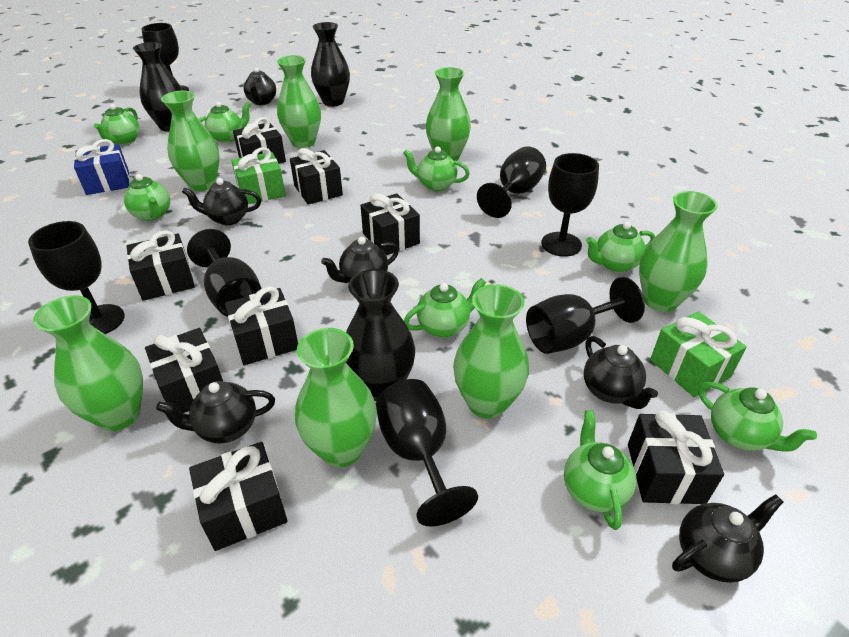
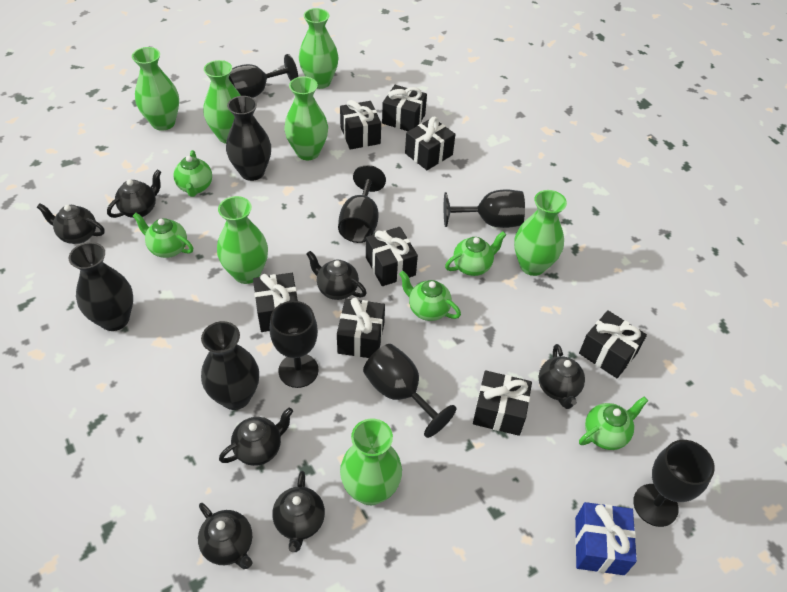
black goblet: 7 -> 6
black teapot: 6 -> 7
green gift: 2 -> 0
green teapot: 8 -> 5

